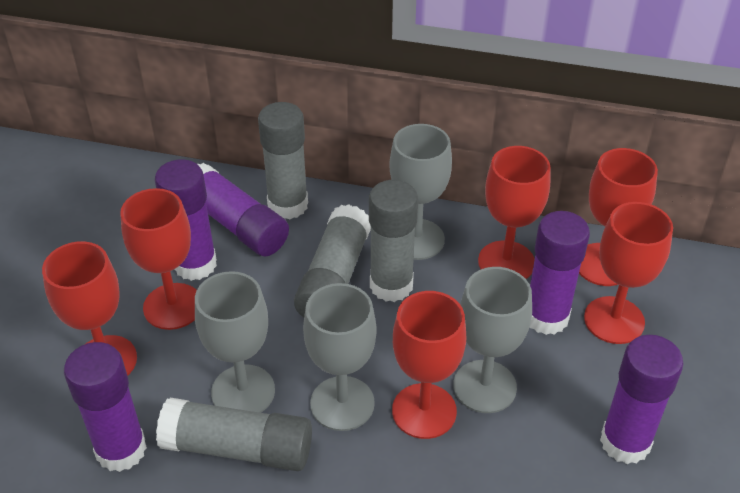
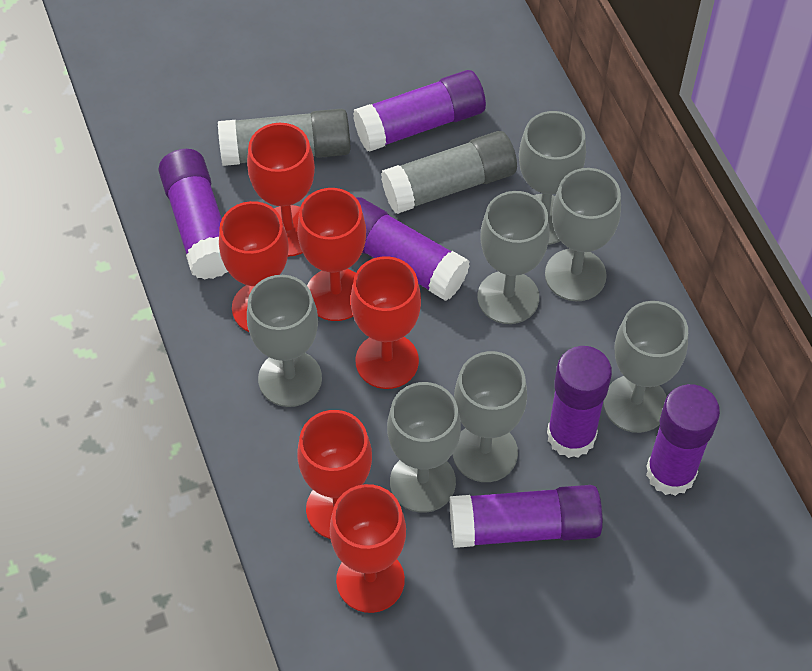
grey glue stick: 4 -> 2
grey goblet: 4 -> 7
purple glue stick: 5 -> 6

